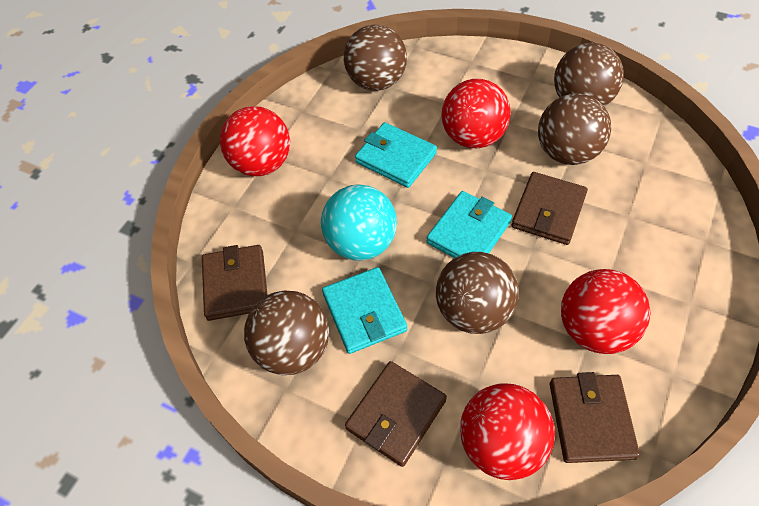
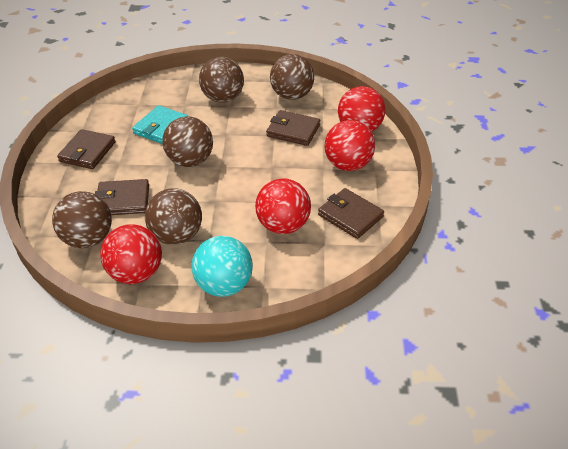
turquoise wallet: 3 -> 1

